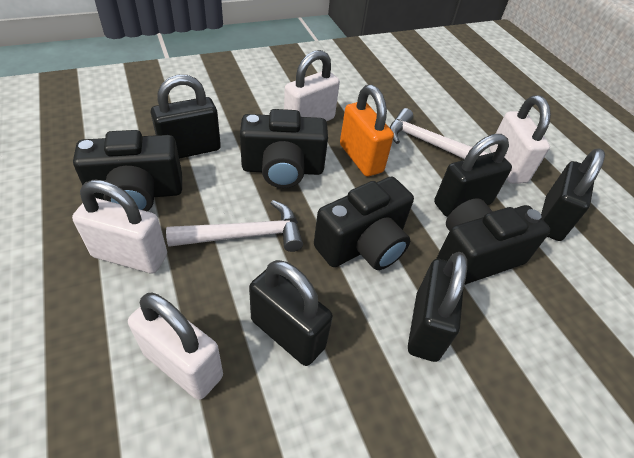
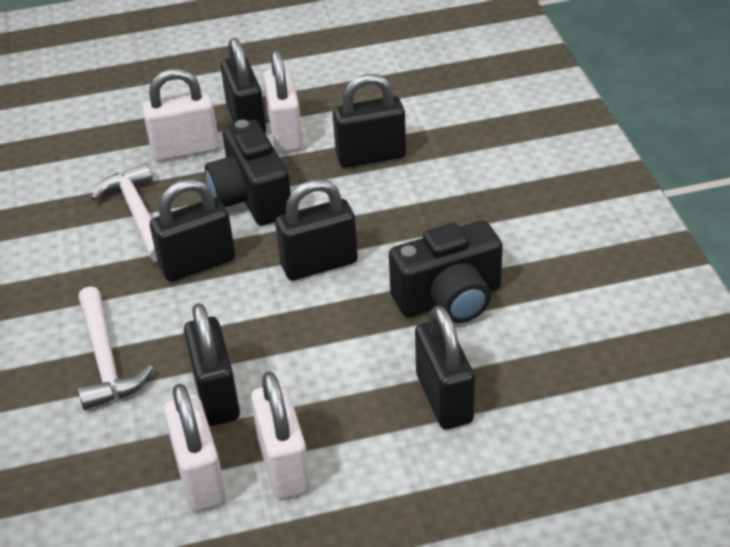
black camera: 4 -> 2
black padlock: 5 -> 6
orange padlock: 1 -> 0

